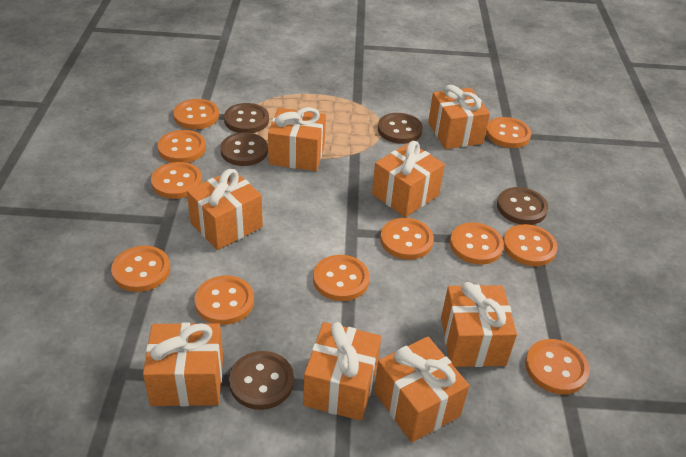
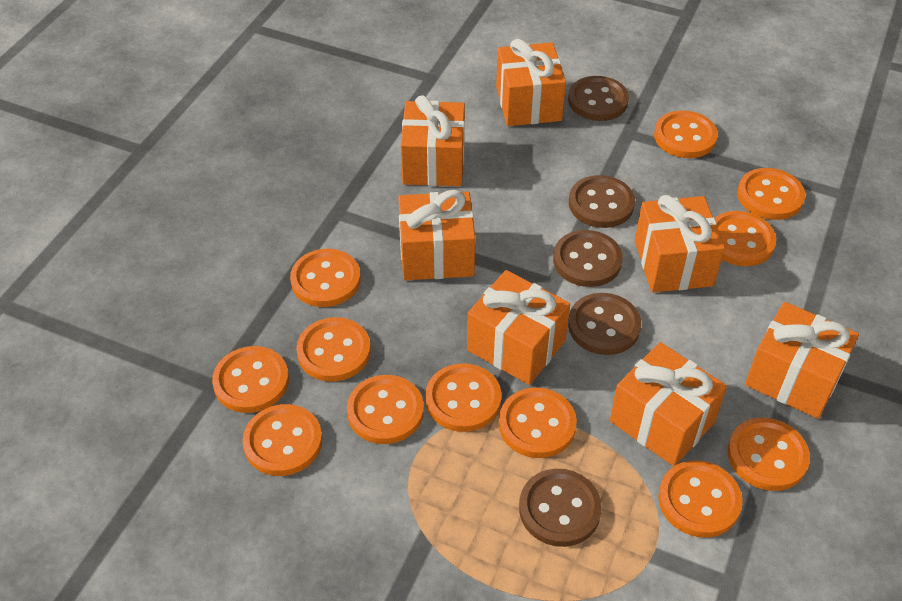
orange button: 11 -> 12
orange gift: 8 -> 7

